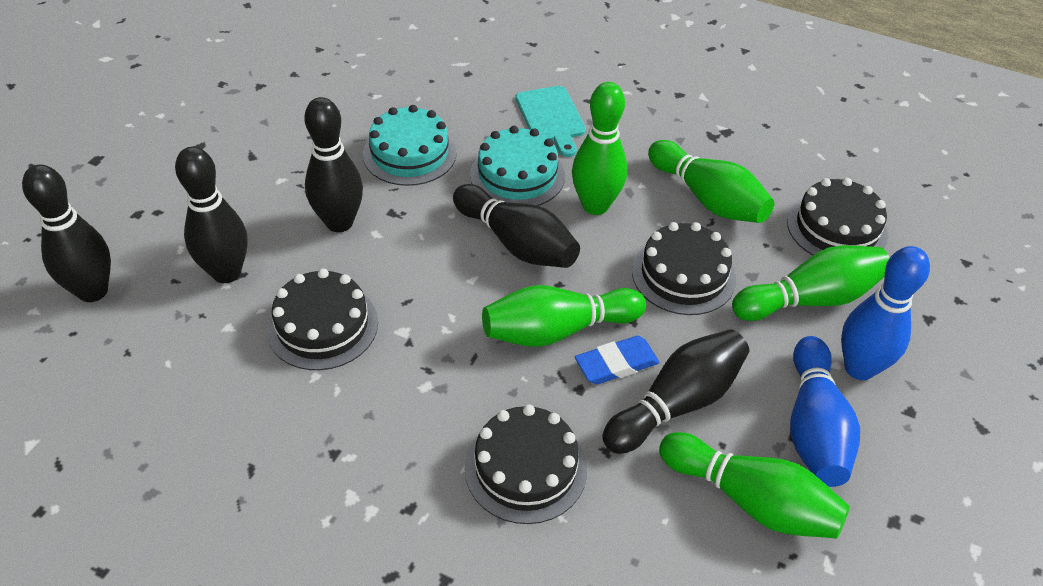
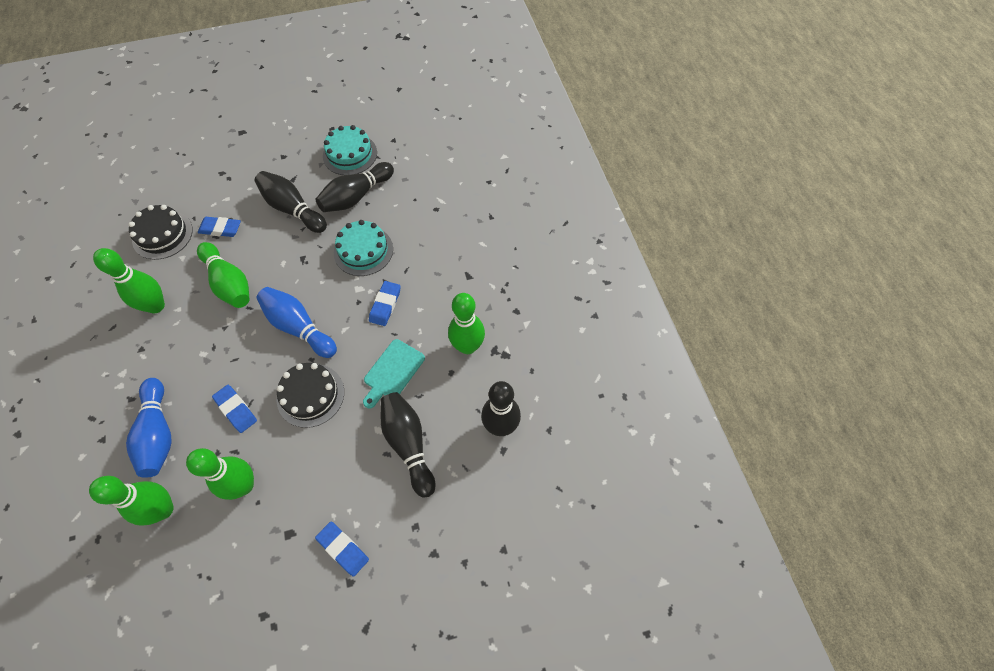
black bowling pin: 5 -> 4
black cake: 4 -> 2
blue eraser: 1 -> 4

